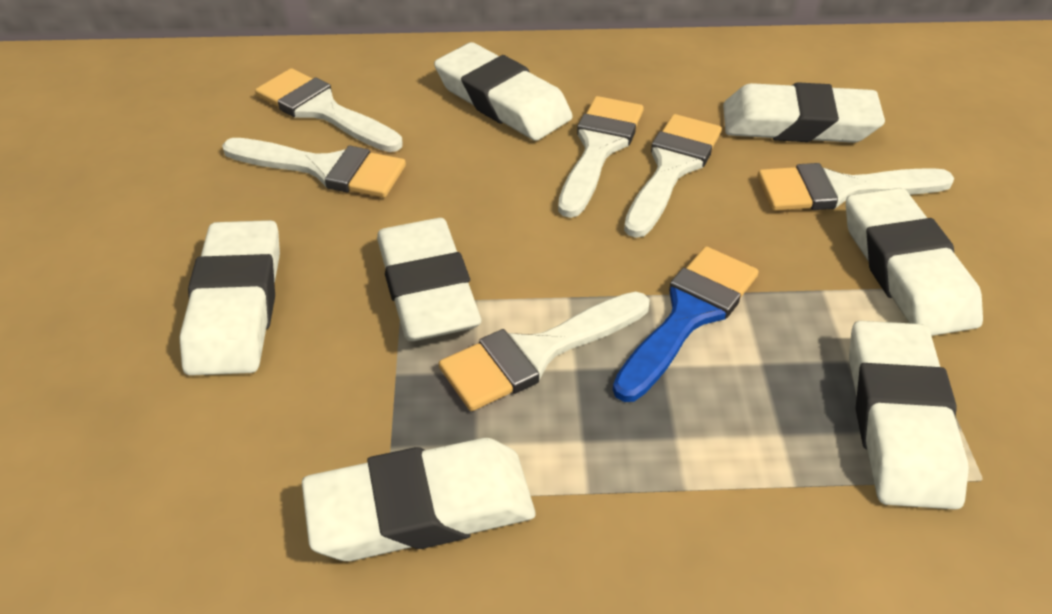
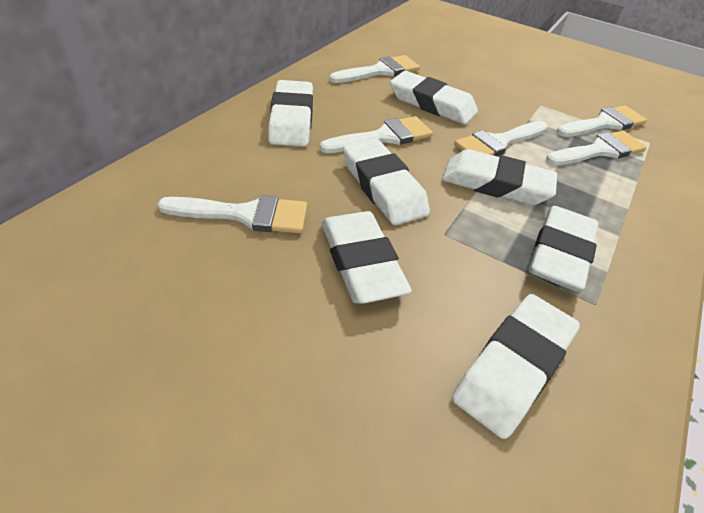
blue brush: 1 -> 0

